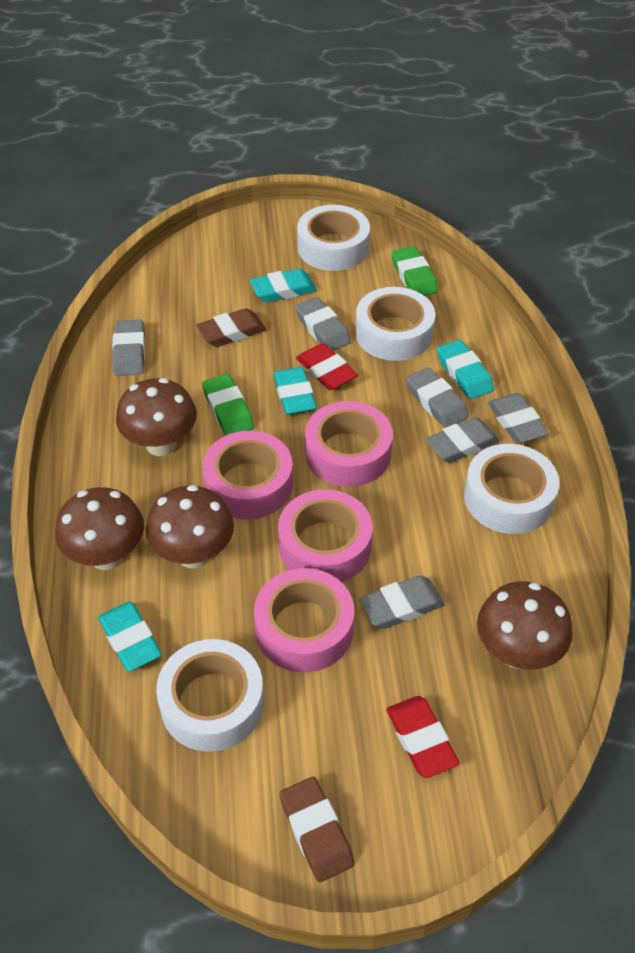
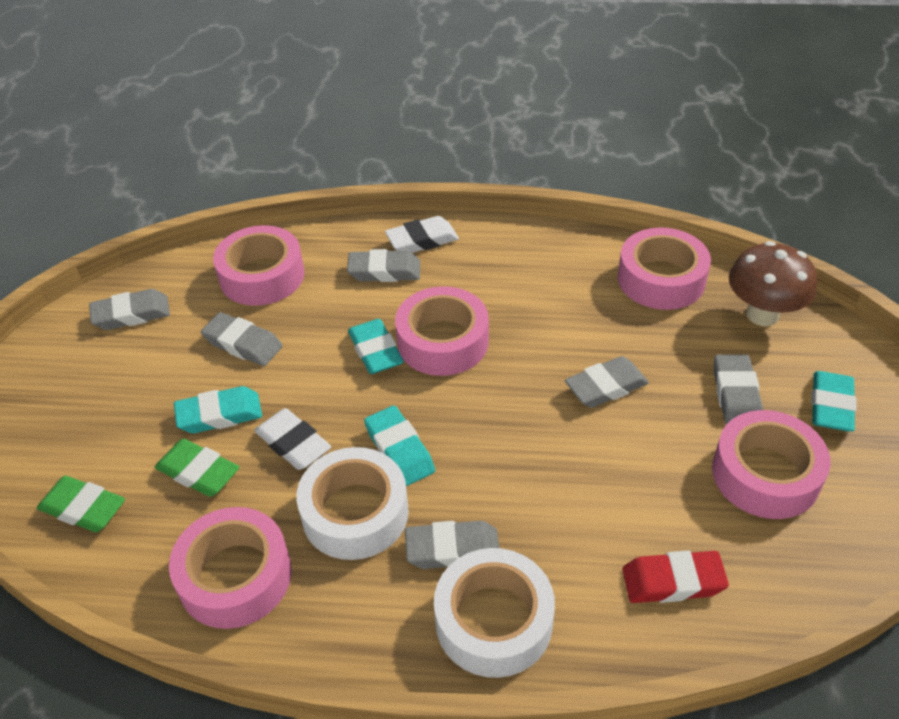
brown eraser: 2 -> 0
brown mushroom: 4 -> 1
pink tape: 4 -> 5
red eraser: 2 -> 1
white eraser: 0 -> 2
white tape: 4 -> 2

